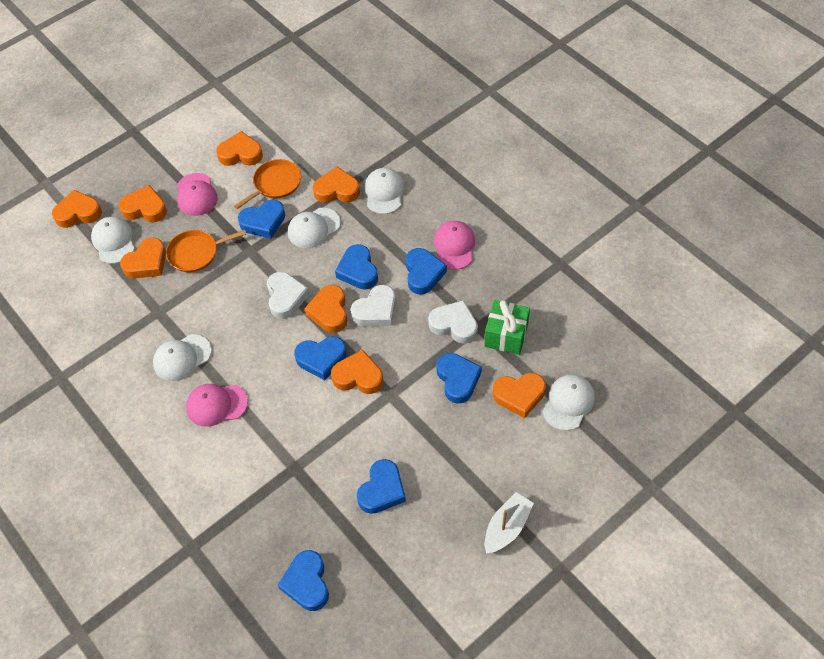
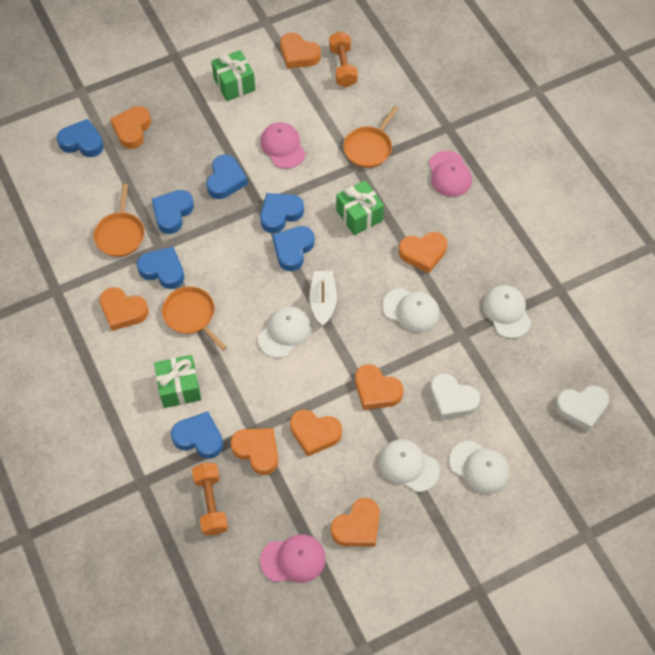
green gift: 1 -> 3
orange dumbbell: 0 -> 2
orange pan: 2 -> 3
white heart: 3 -> 2

